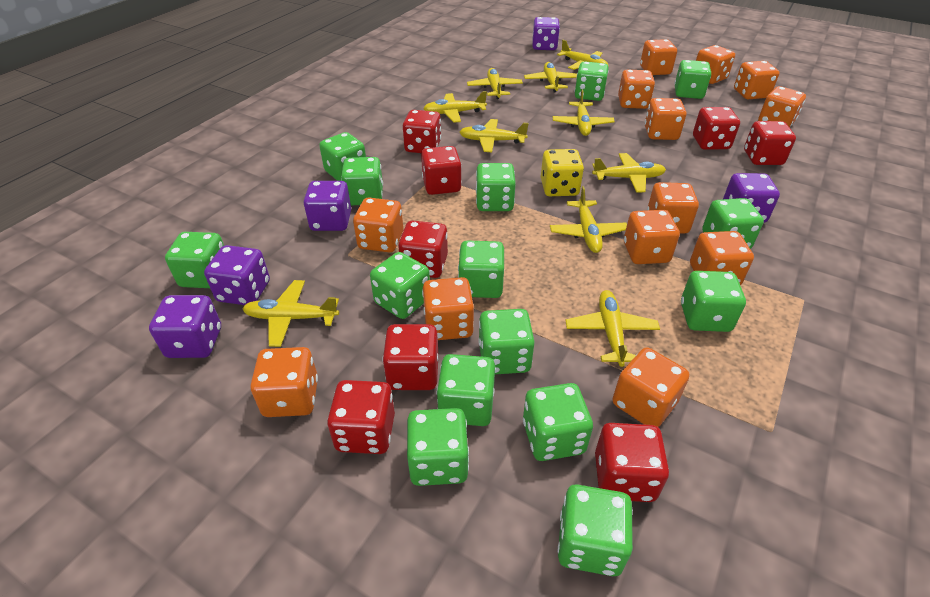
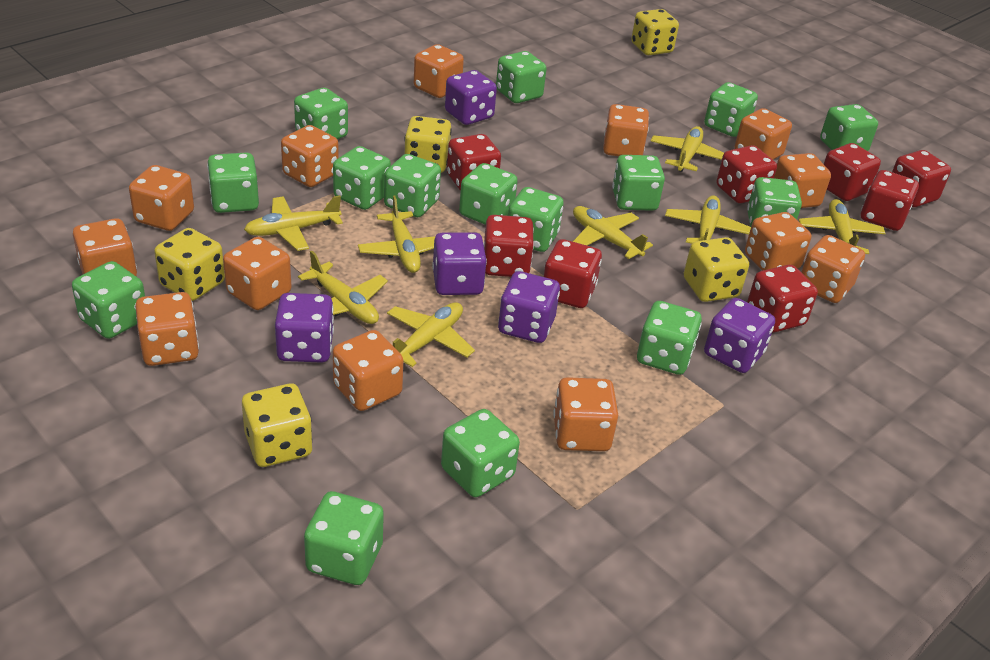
yellow dice: 1 -> 5
yellow plane: 10 -> 8

